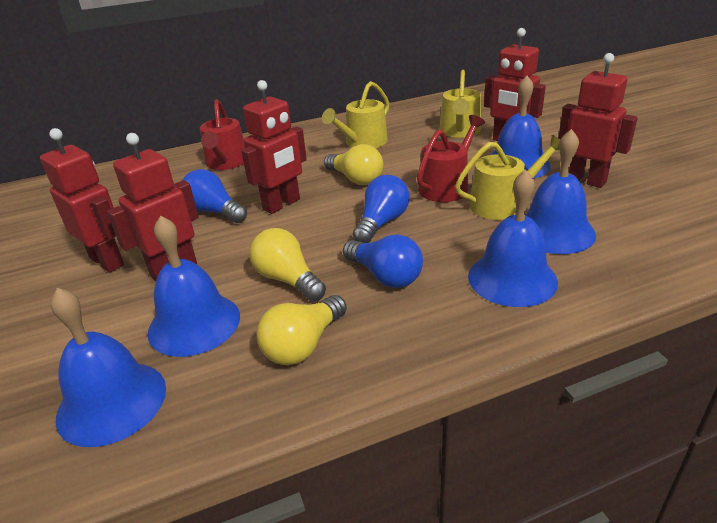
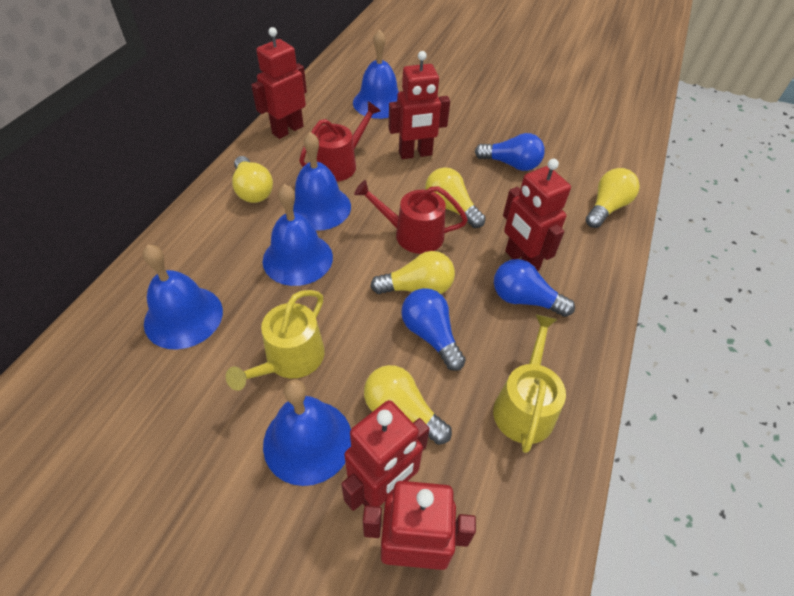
yellow light bulb: 3 -> 5
yellow watering can: 3 -> 2

